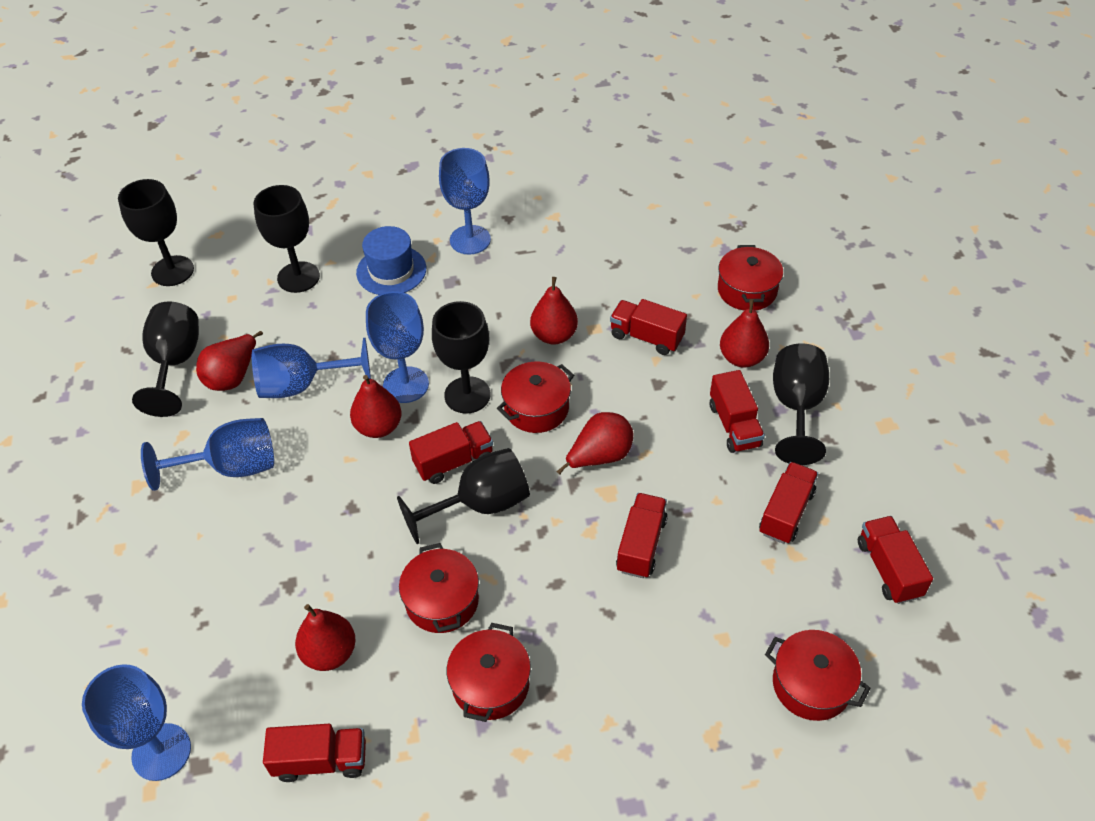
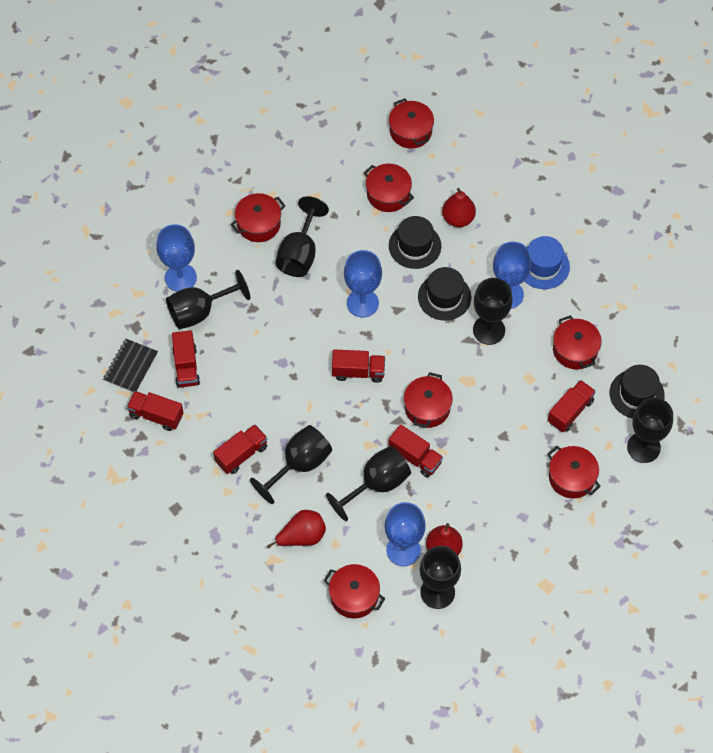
black goblet: 6 -> 7
black hat: 0 -> 3
black notebook: 0 -> 1
blue goblet: 5 -> 4
red pear: 6 -> 3
red pot: 5 -> 7
red truck: 7 -> 6

